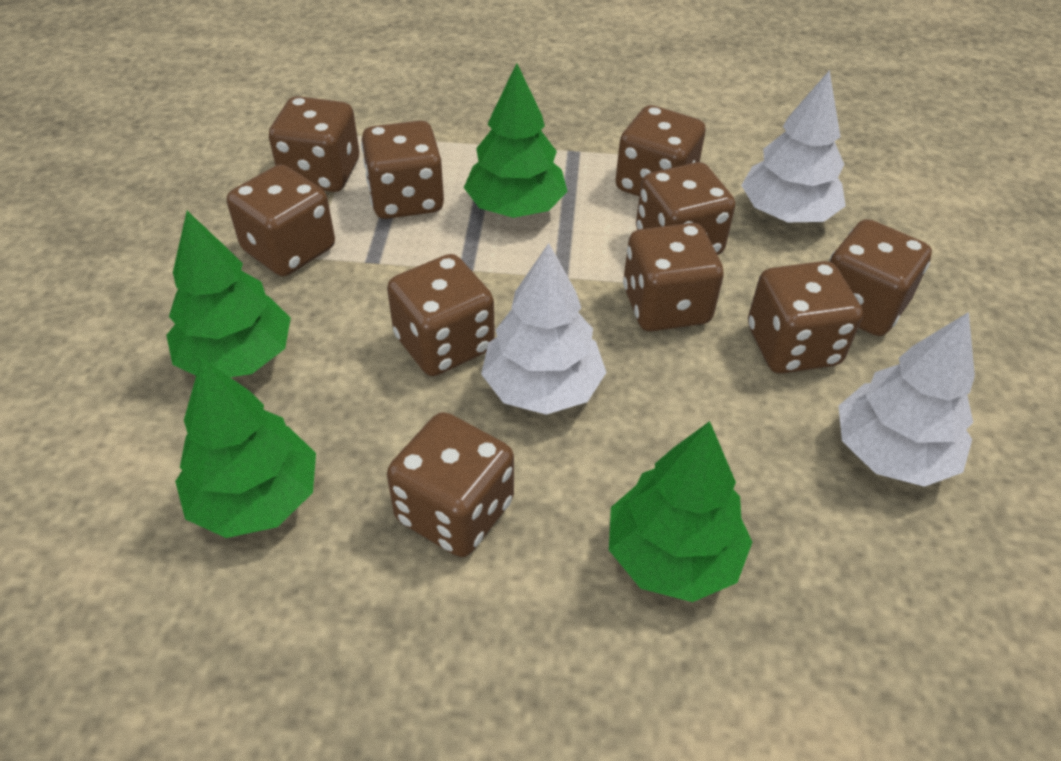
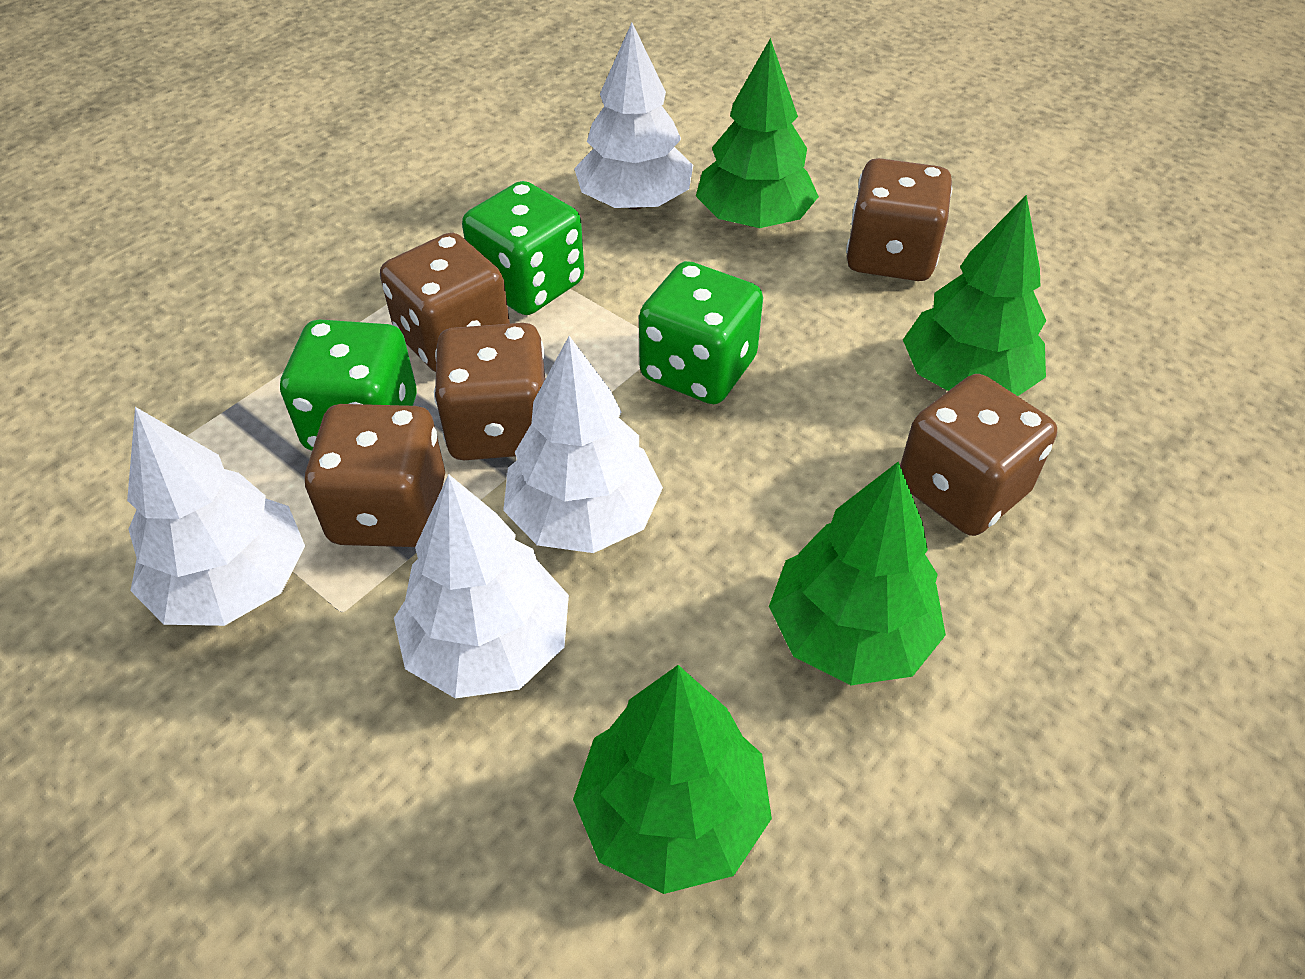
brown dice: 10 -> 5
green dice: 0 -> 3
white tree: 3 -> 4

